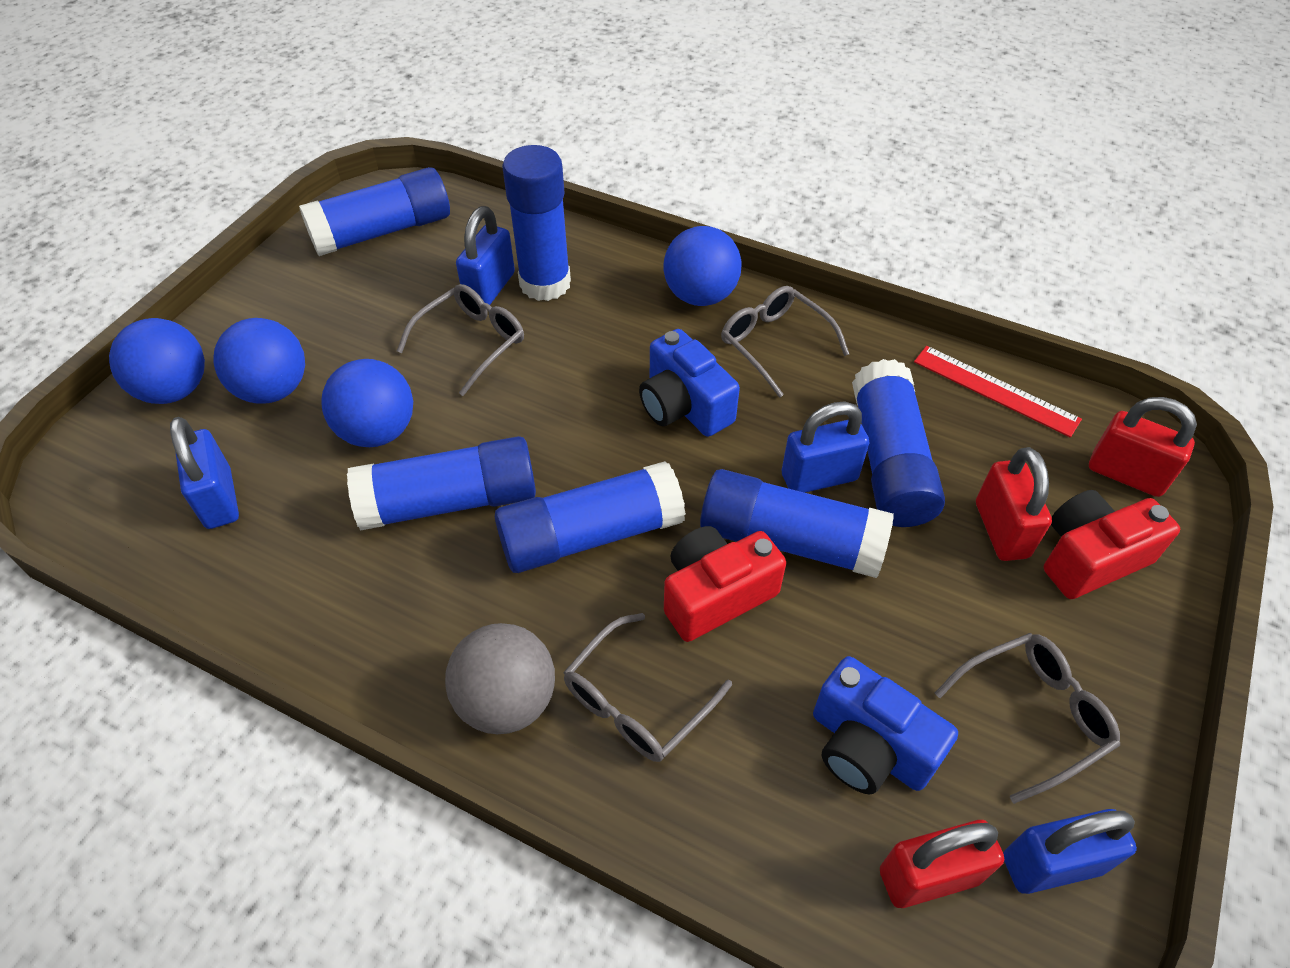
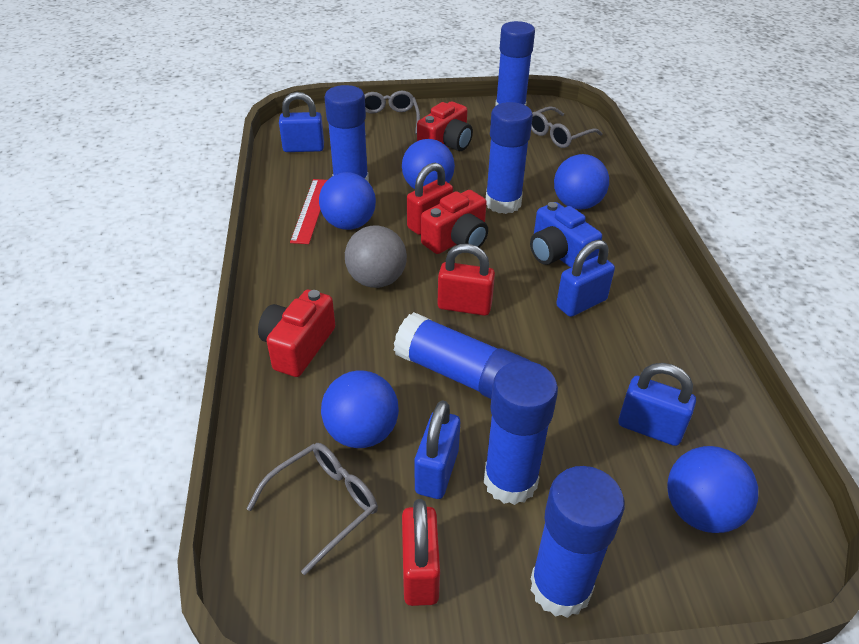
blue ball: 4 -> 5
blue camera: 2 -> 1
grey glasses: 4 -> 3
red camera: 2 -> 3

